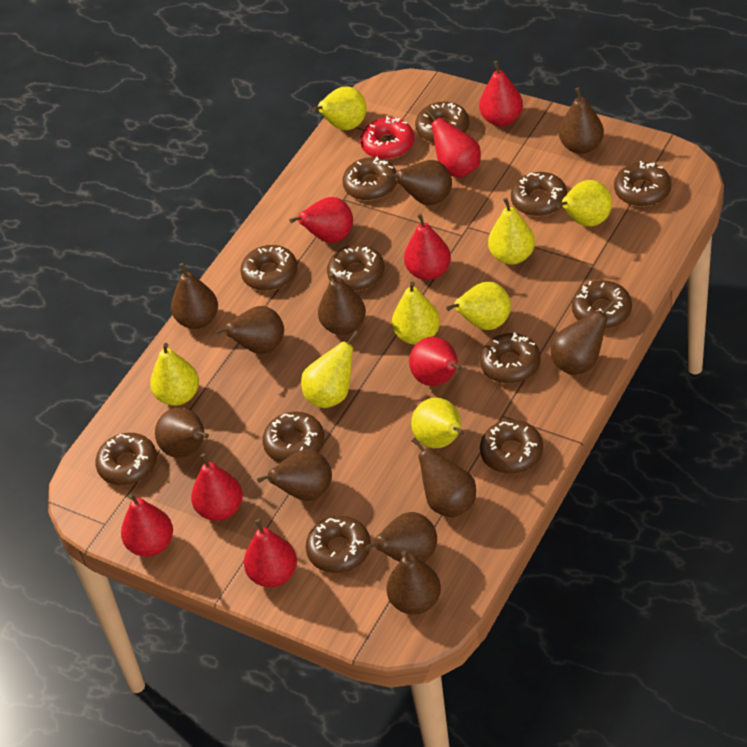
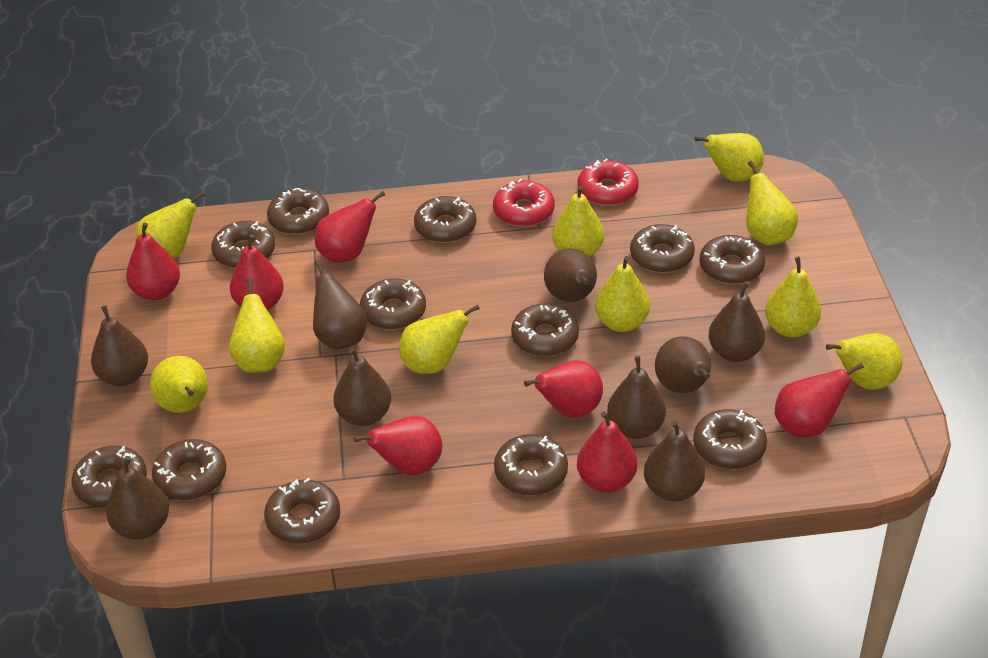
brown pear: 11 -> 9
red donut: 1 -> 2
red pear: 8 -> 7
yellow pear: 8 -> 10

